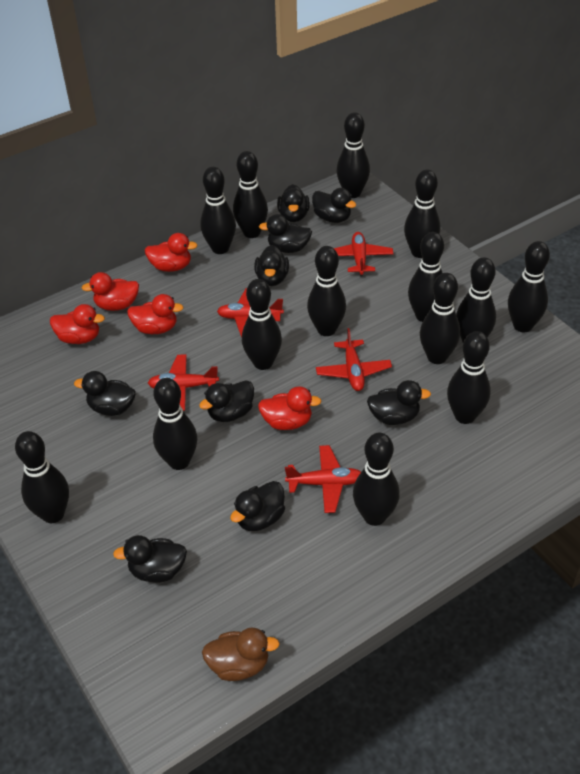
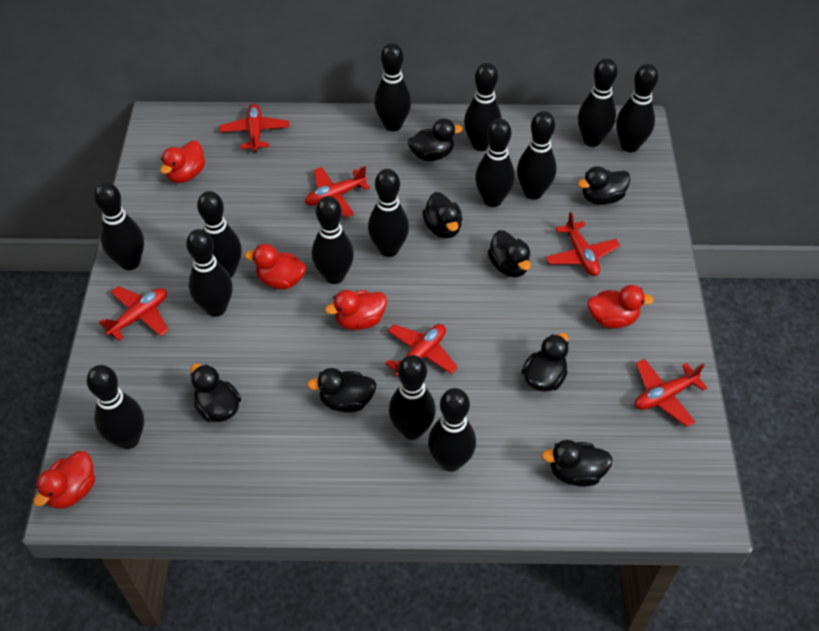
black duck: 9 -> 8
brown duck: 1 -> 0
red plane: 5 -> 6

